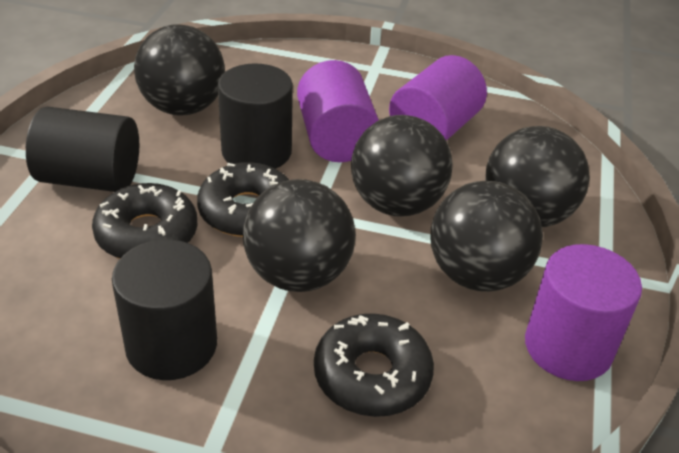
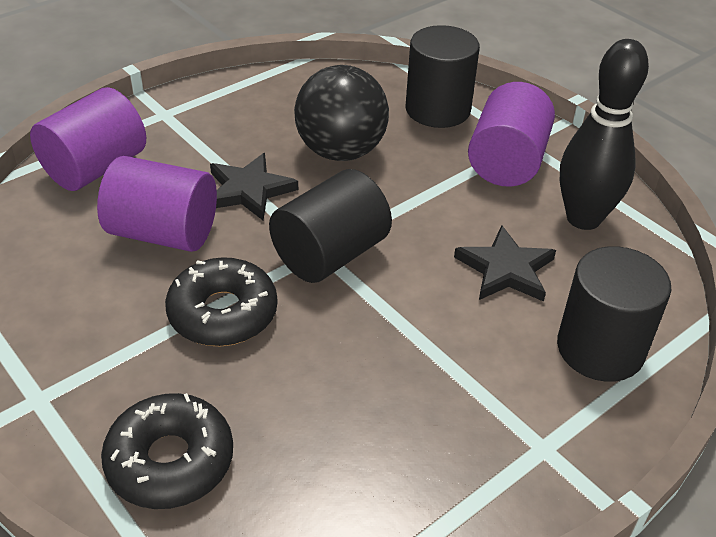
black ball: 5 -> 1
black bowling pin: 0 -> 1
black donut: 3 -> 2
black star: 0 -> 2

